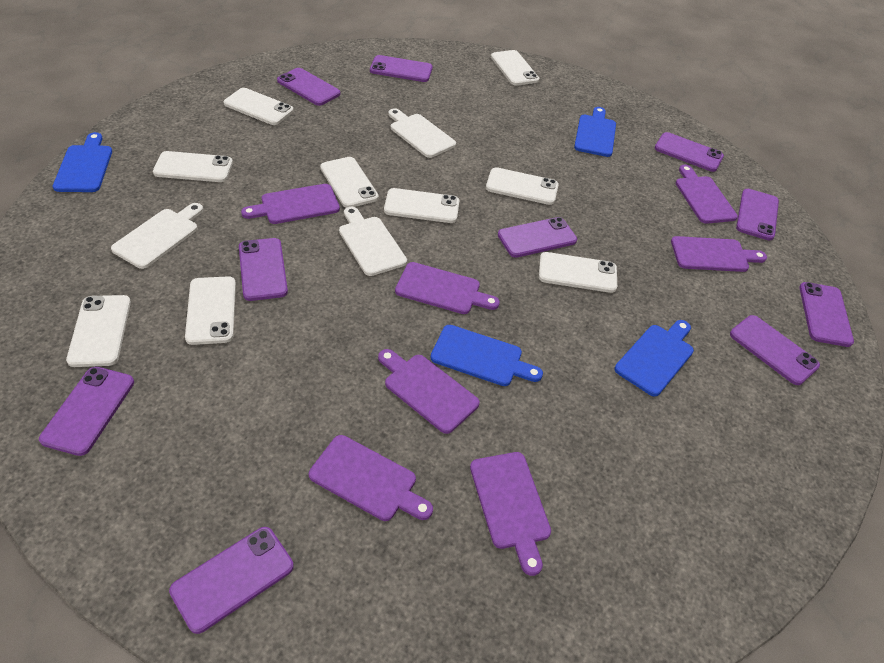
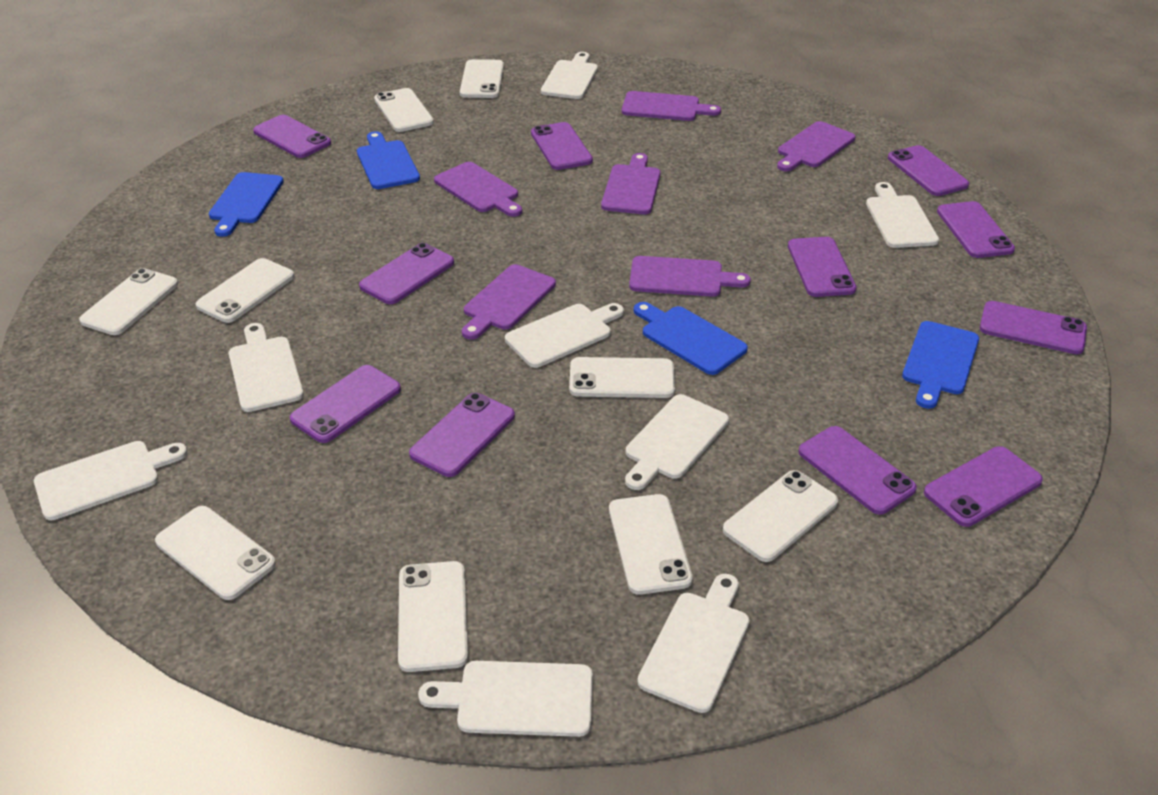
purple cutting board: 7 -> 6
purple phone: 10 -> 11
white cutting board: 3 -> 8

